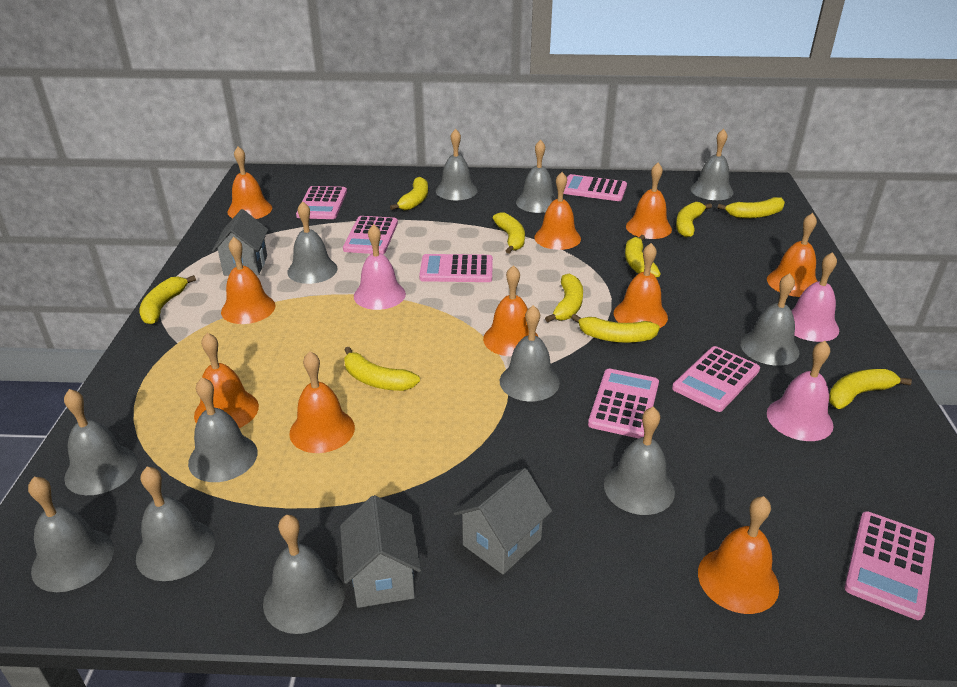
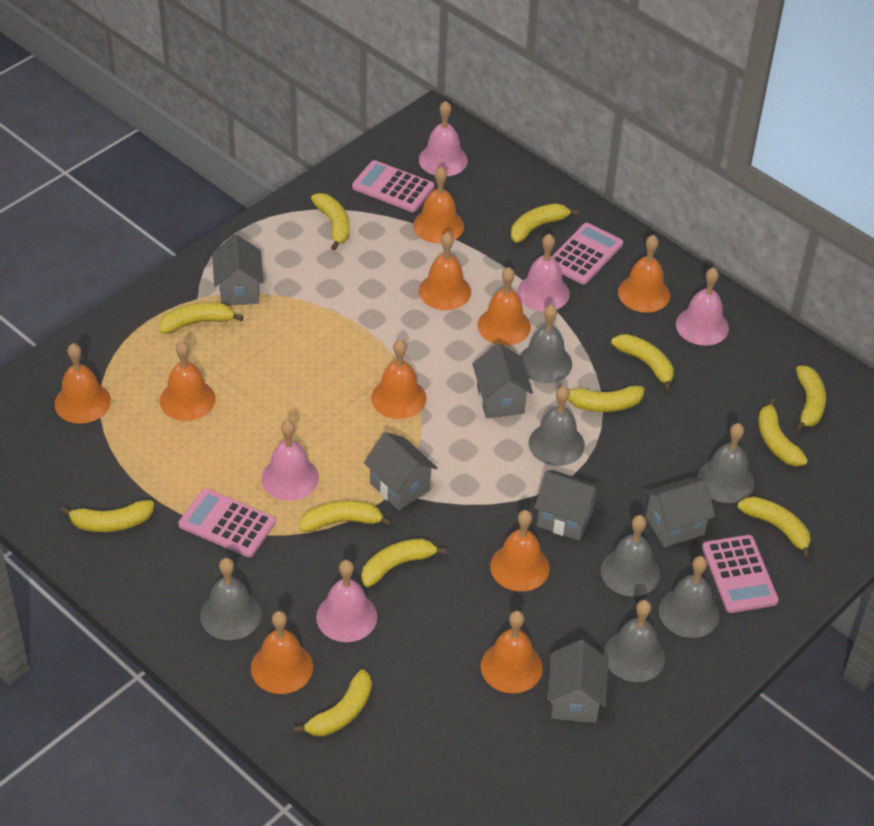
grey bell: 12 -> 7
grey house: 3 -> 6
pink bell: 3 -> 5
pink calculator: 7 -> 4
yellow banana: 10 -> 12

